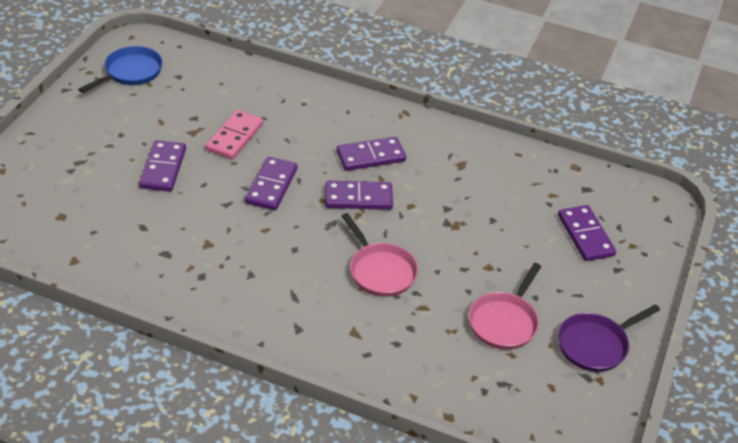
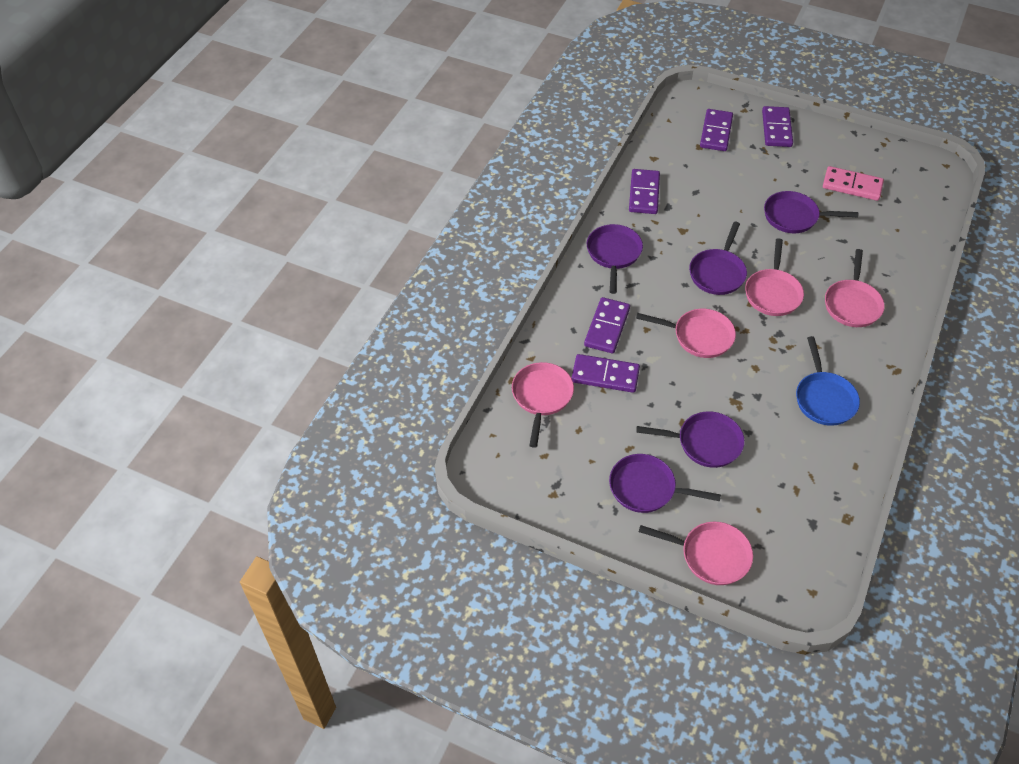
pink pan: 2 -> 5
purple pan: 1 -> 5

